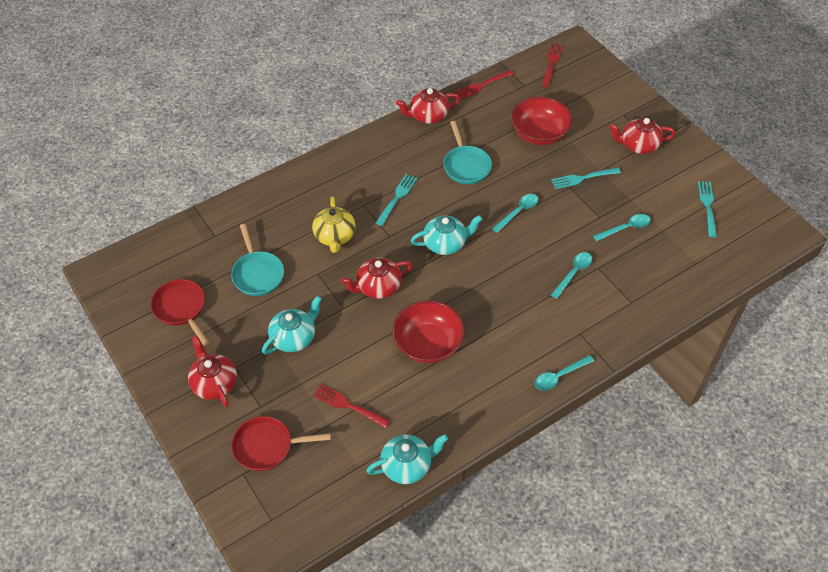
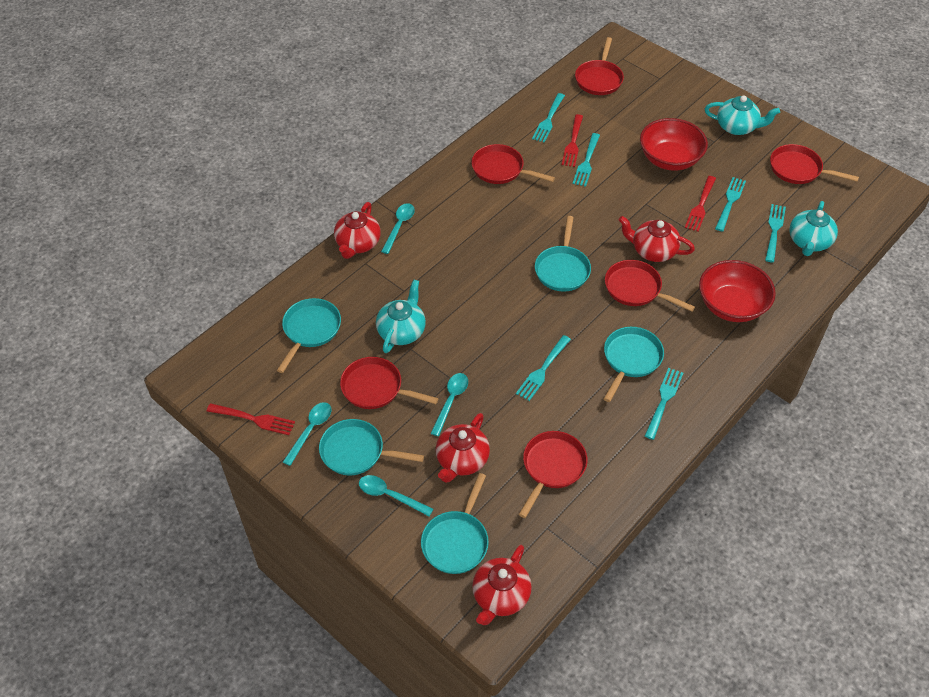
red pan: 2 -> 6
turquoise fork: 3 -> 6
turquoise pan: 2 -> 5
yellow teapot: 1 -> 0

